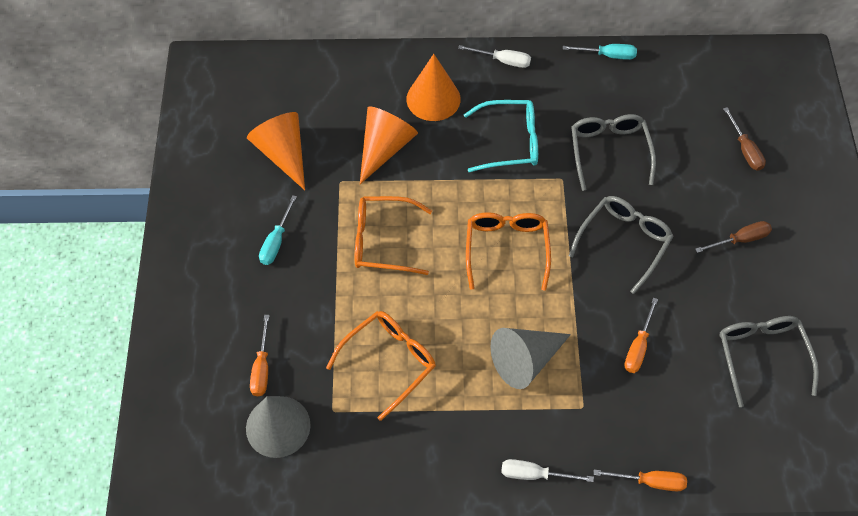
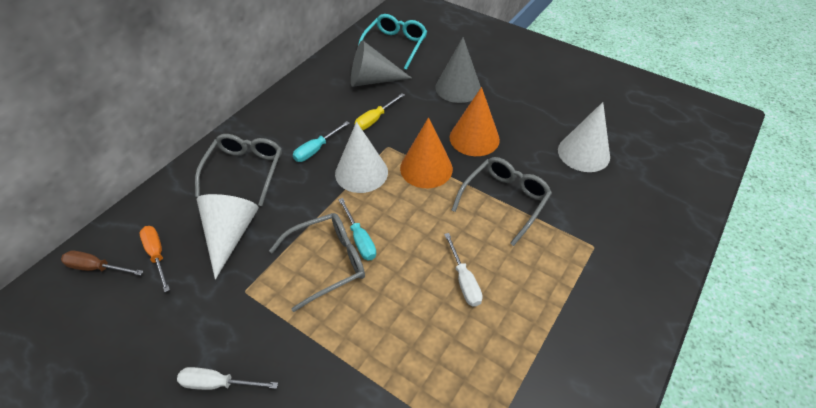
brown screwdriver: 2 -> 1
orange cone: 3 -> 2
orange glasses: 3 -> 0
orange screwdriver: 3 -> 1
white cone: 0 -> 3
yellow screwdriver: 0 -> 1

